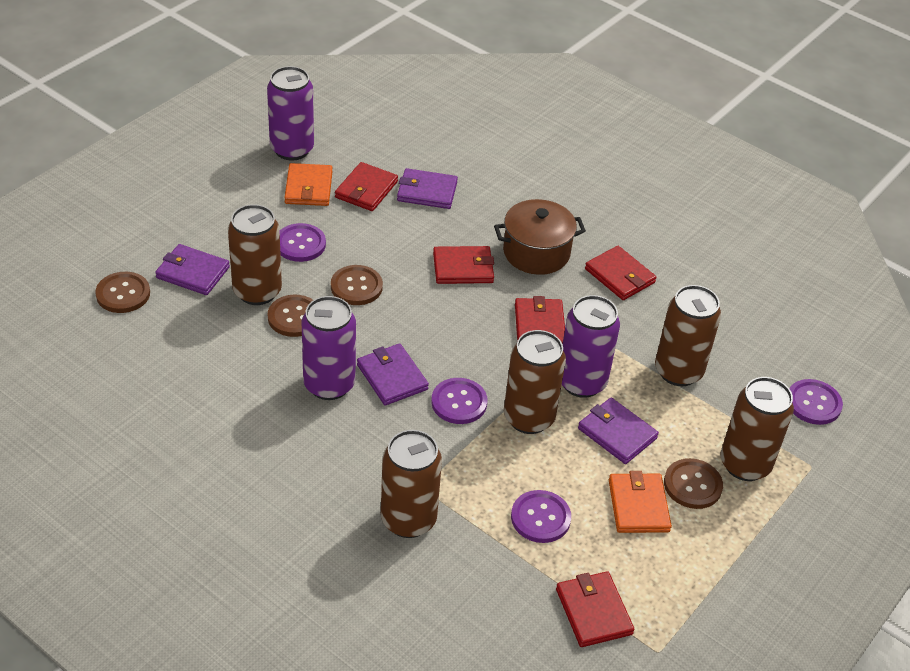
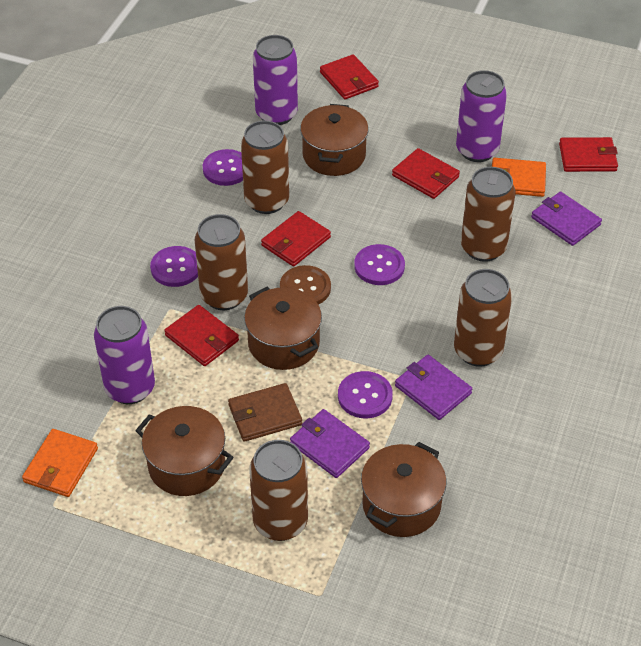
brown button: 4 -> 1
brown pot: 1 -> 4
brown wallet: 0 -> 1
purple wallet: 4 -> 3

